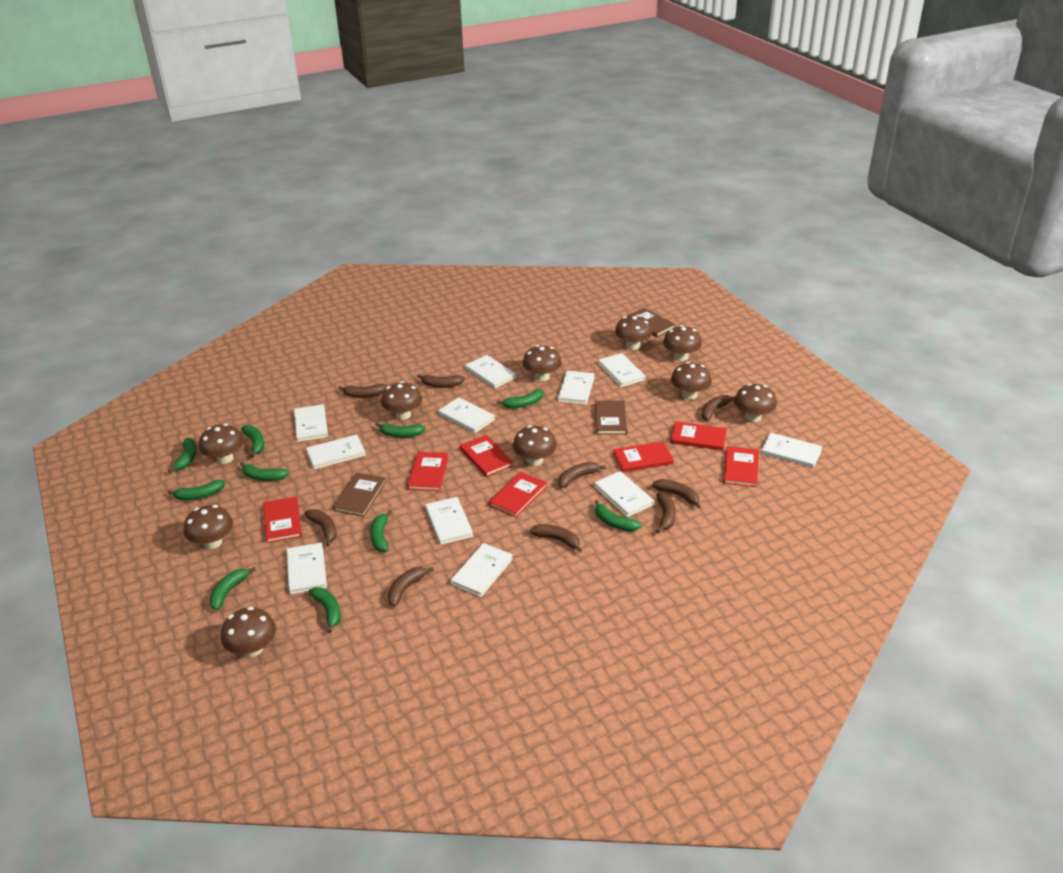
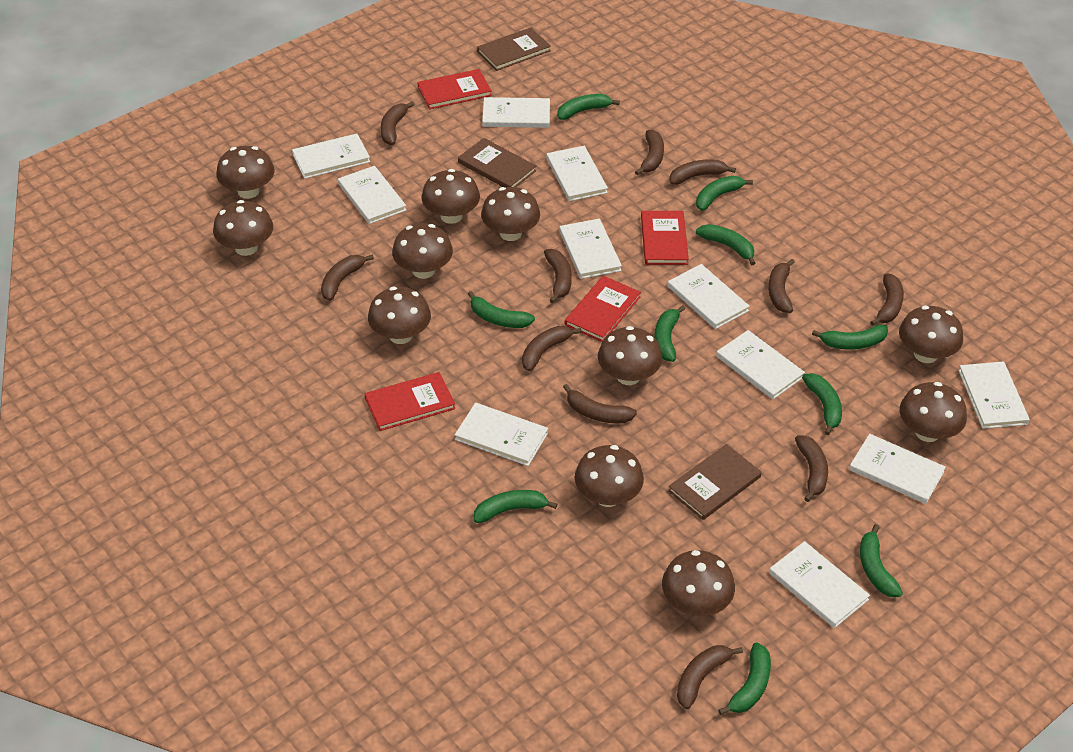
brown banana: 9 -> 11
brown mushroom: 10 -> 11
red book: 7 -> 4

